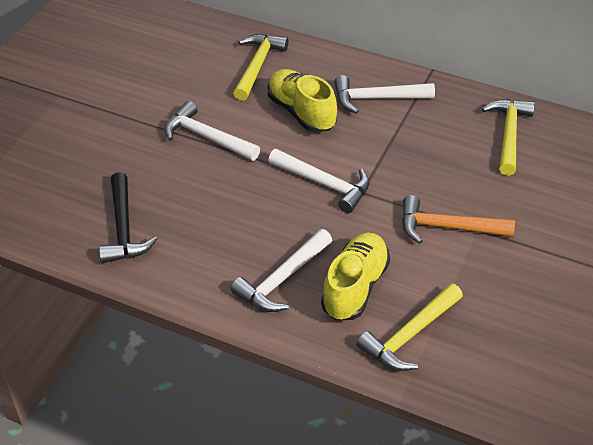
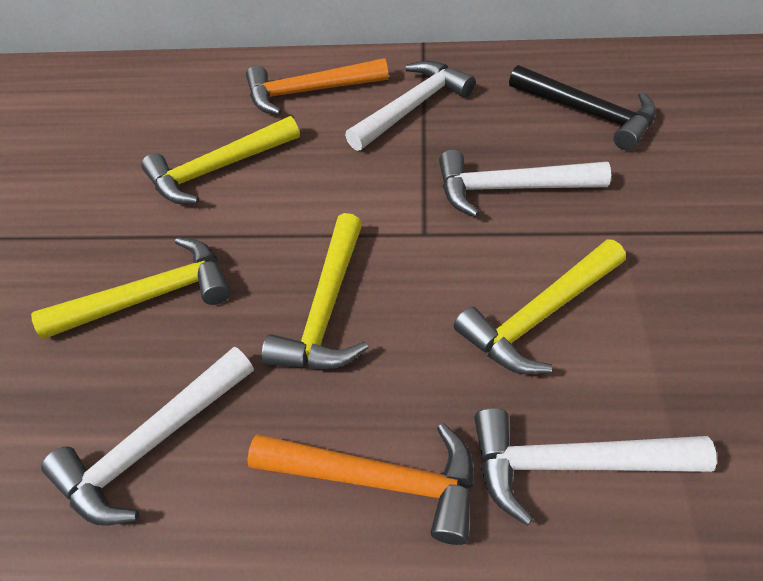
orange hammer: 1 -> 2
yellow hammer: 3 -> 4
yellow shoe: 2 -> 0

